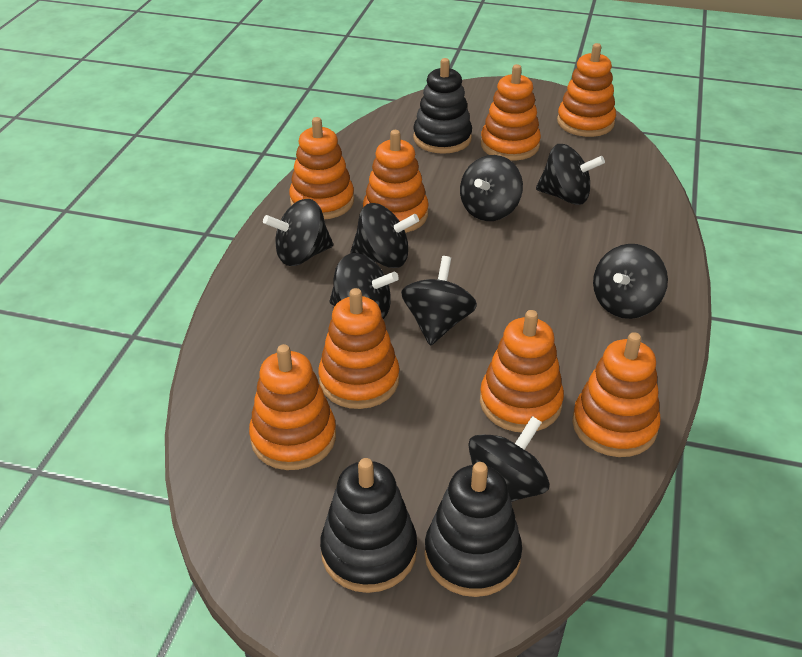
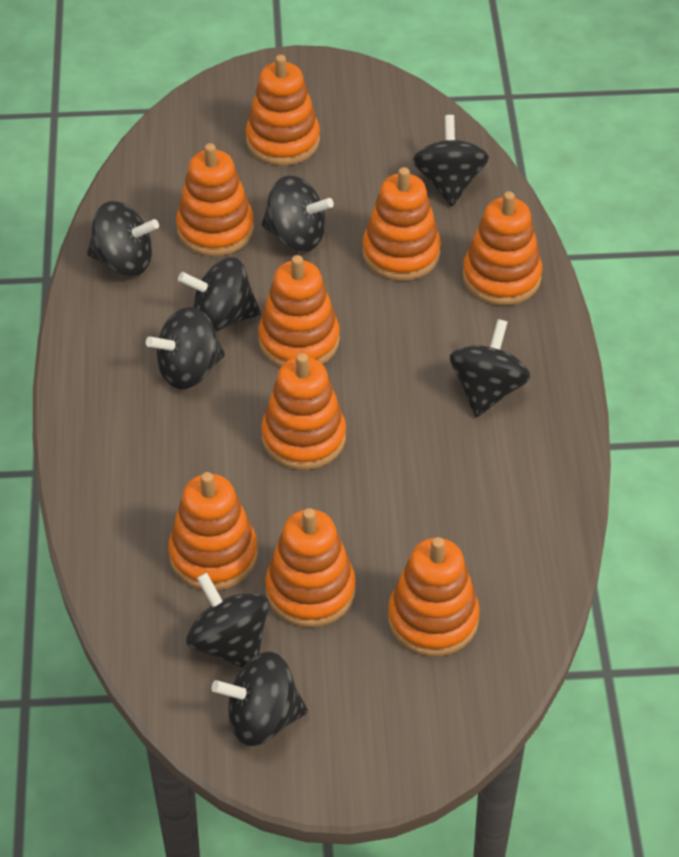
black stacking toy: 3 -> 0
orange stacking toy: 8 -> 9

